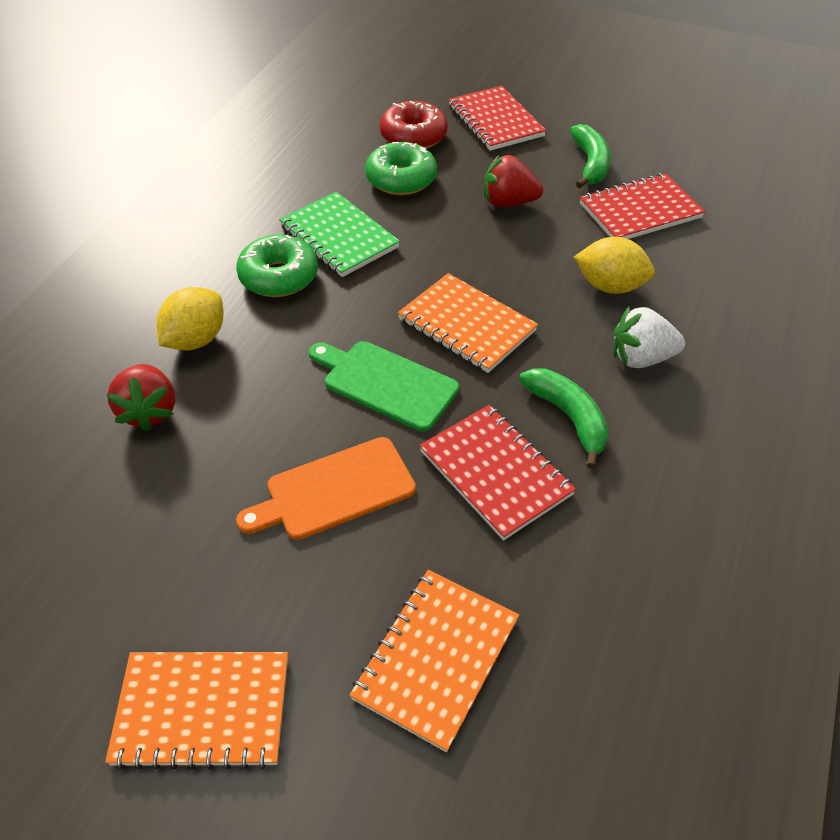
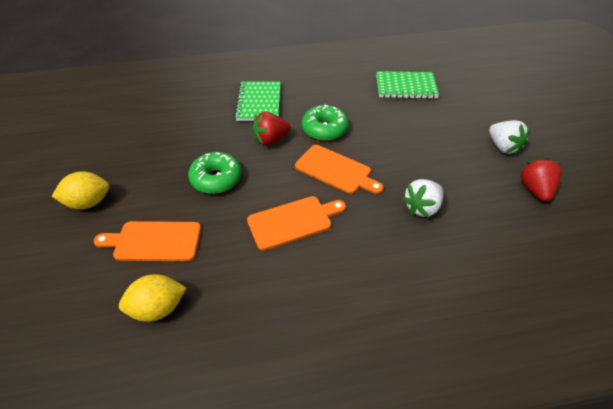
green banana: 2 -> 0
green cutting board: 1 -> 0
green notebook: 1 -> 2
orange cutting board: 1 -> 3
orange notebook: 3 -> 0
red donut: 1 -> 0
red notebook: 3 -> 0
white strawberry: 1 -> 2

